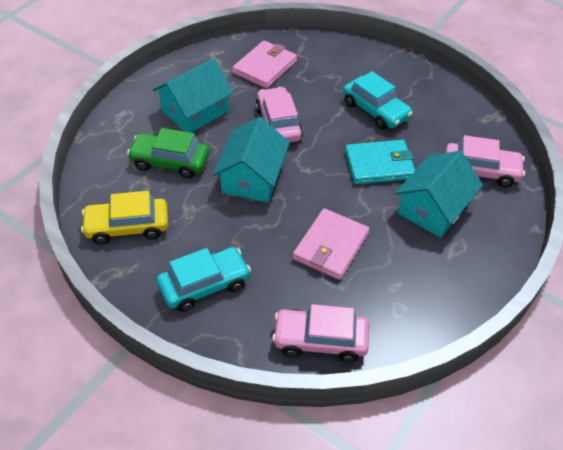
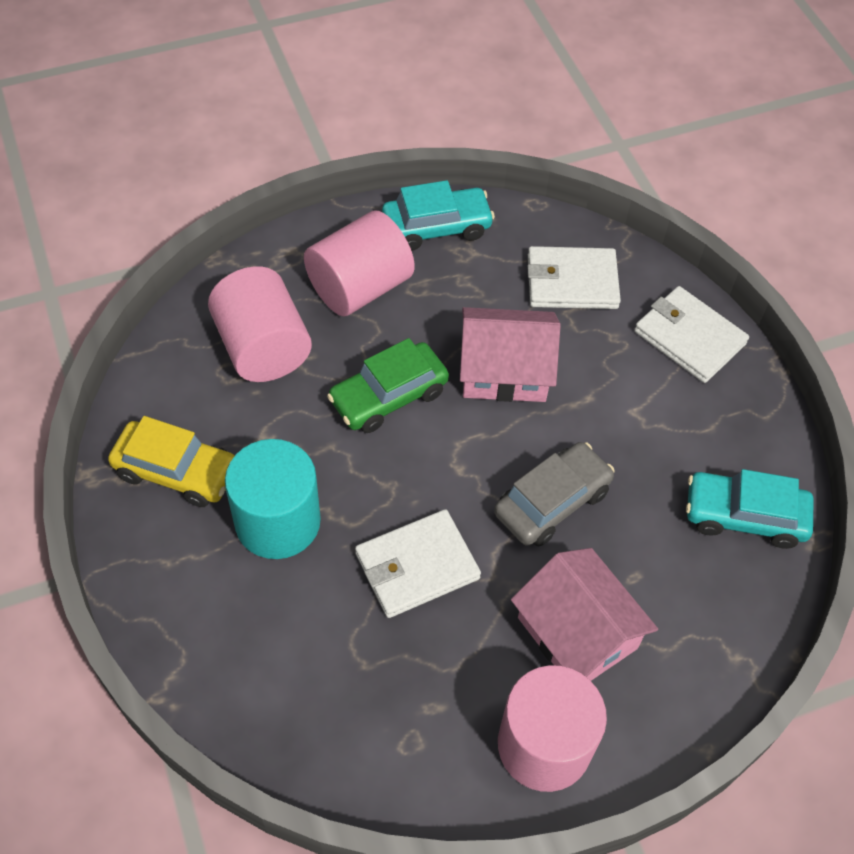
grey car: 0 -> 1
pink car: 3 -> 0
pink cylinder: 0 -> 3
pink house: 0 -> 2
pink wallet: 2 -> 0
turquoise cylinder: 0 -> 1
turquoise house: 3 -> 0
turquoise wallet: 1 -> 0
white wallet: 0 -> 3

